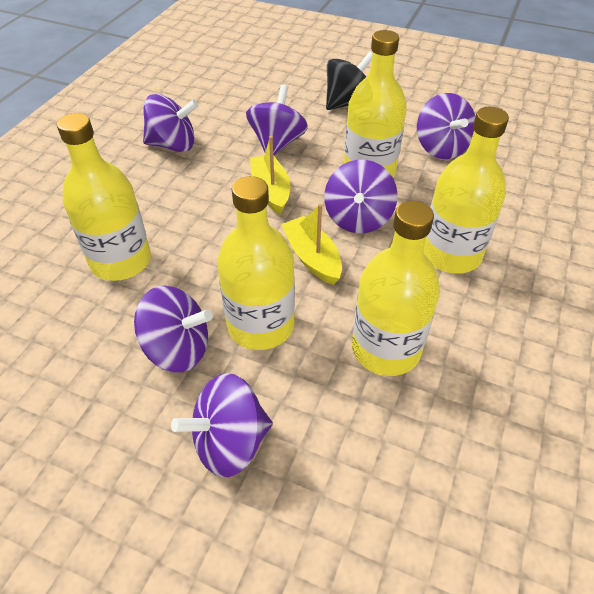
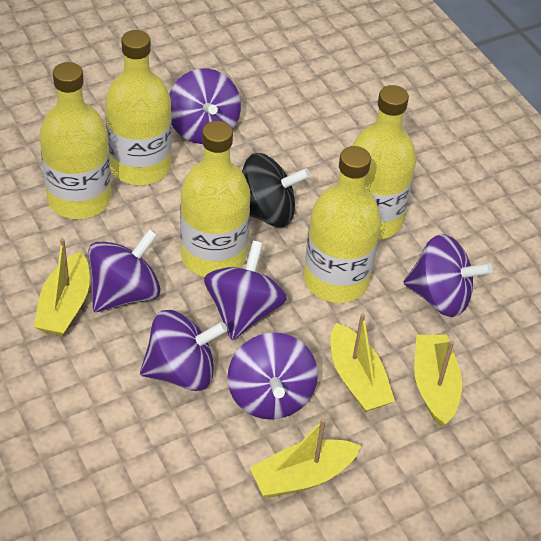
yellow boat: 2 -> 4

